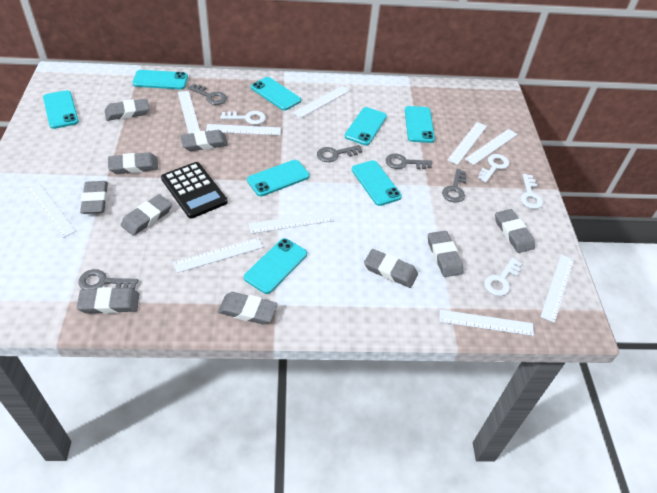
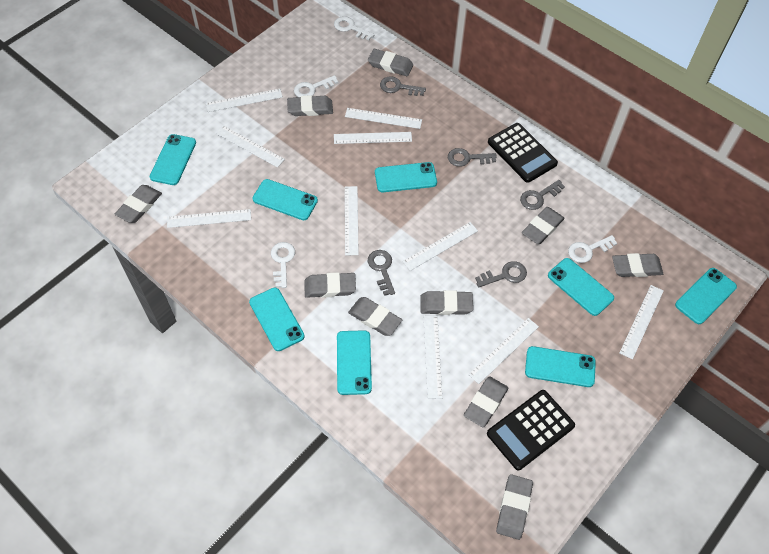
black calculator: 1 -> 2

